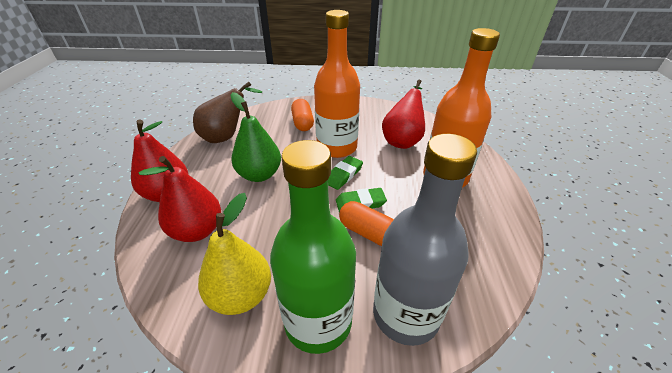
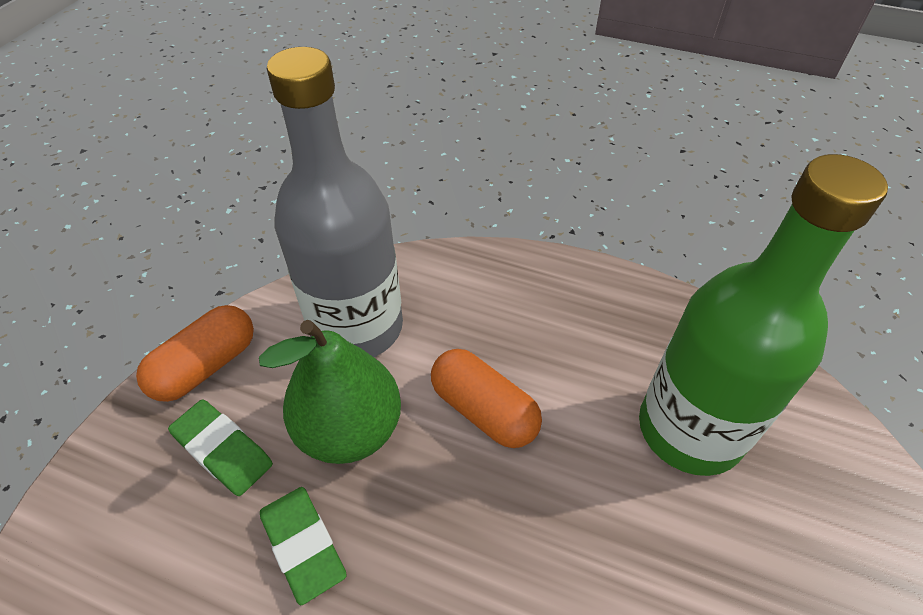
brown pear: 1 -> 0
orange bottle: 2 -> 0
red pear: 3 -> 0
yellow pear: 1 -> 0

